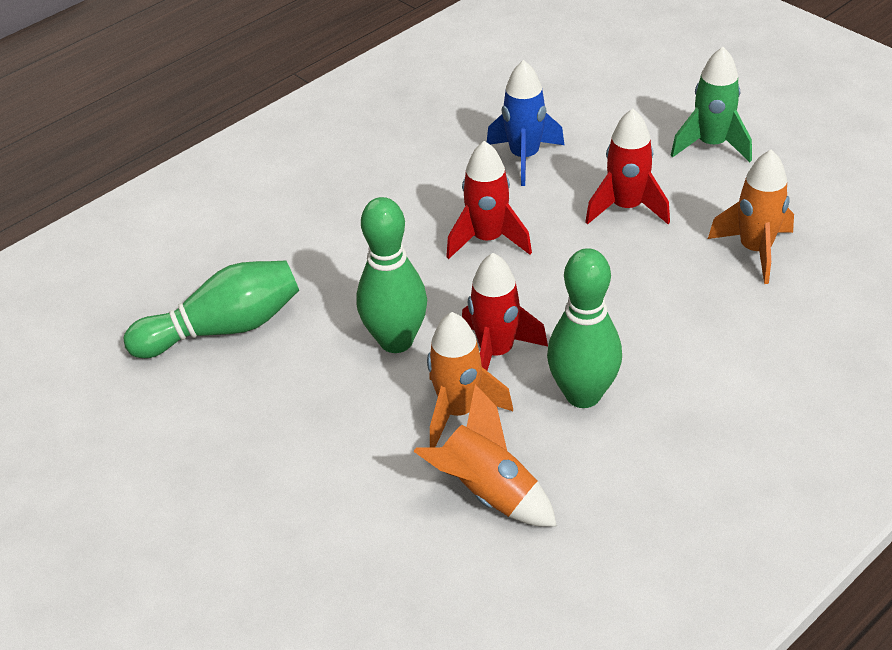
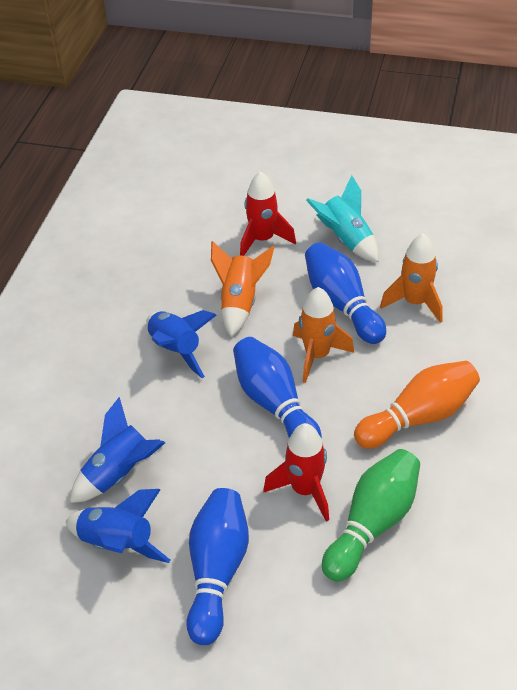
blue bowling pin: 0 -> 3
blue rocket: 1 -> 3
green bowling pin: 3 -> 1
green rocket: 1 -> 0
orange bowling pin: 0 -> 1
red rocket: 3 -> 2
turquoise rocket: 0 -> 1

